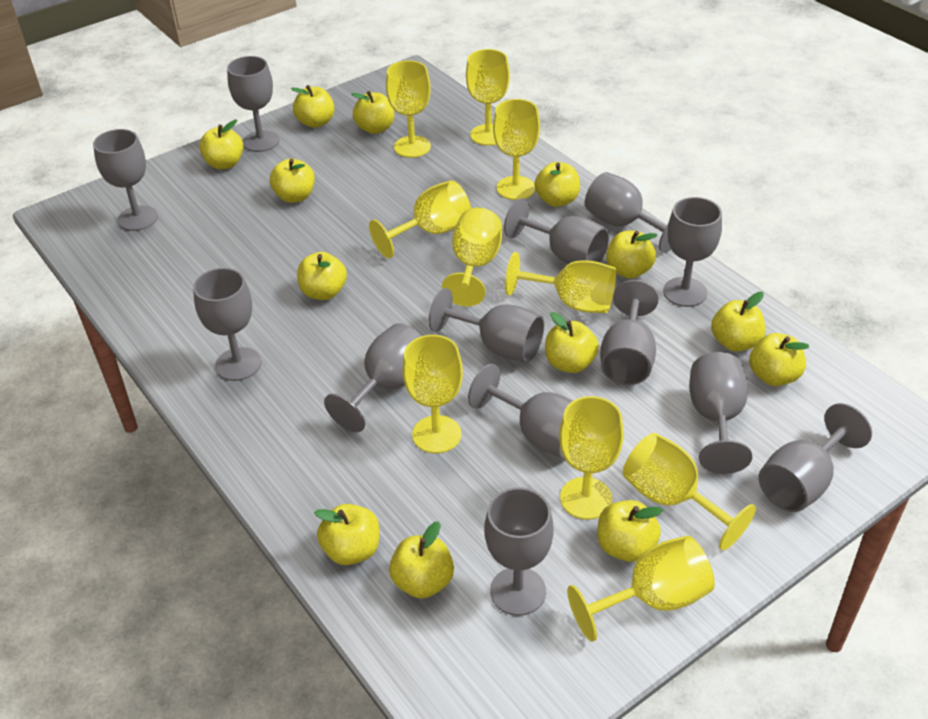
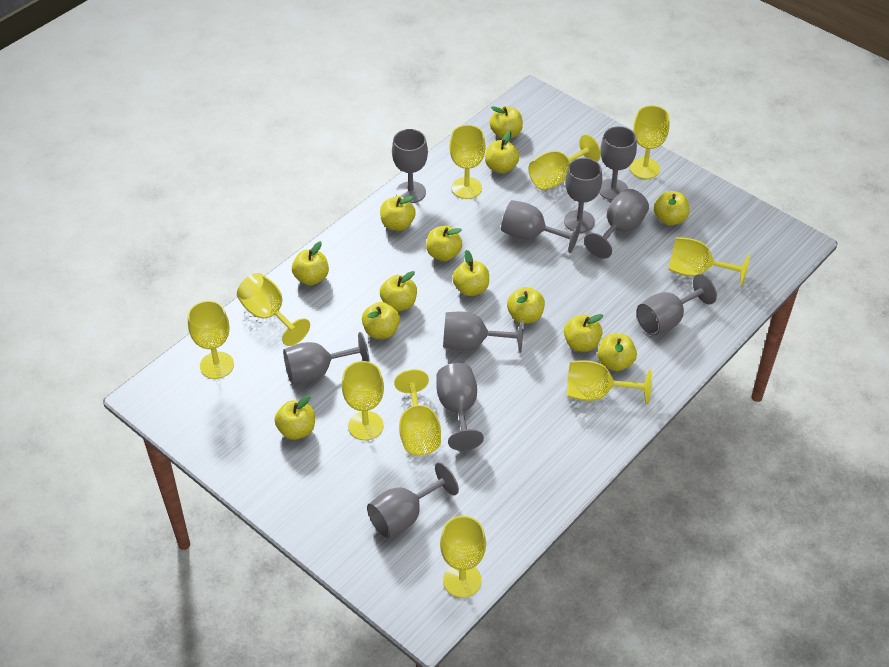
grey goblet: 13 -> 10

